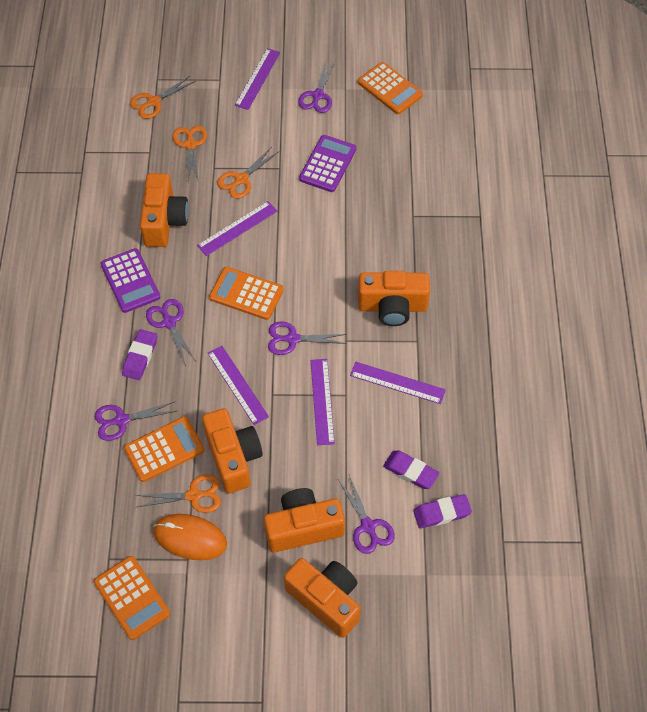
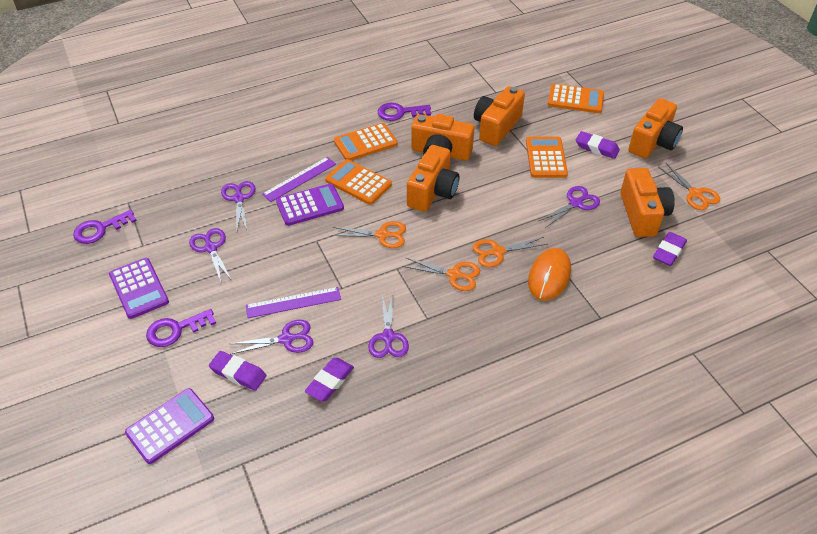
purple calculator: 2 -> 3
purple eraser: 3 -> 4
purple key: 0 -> 3
purple ruler: 5 -> 2

